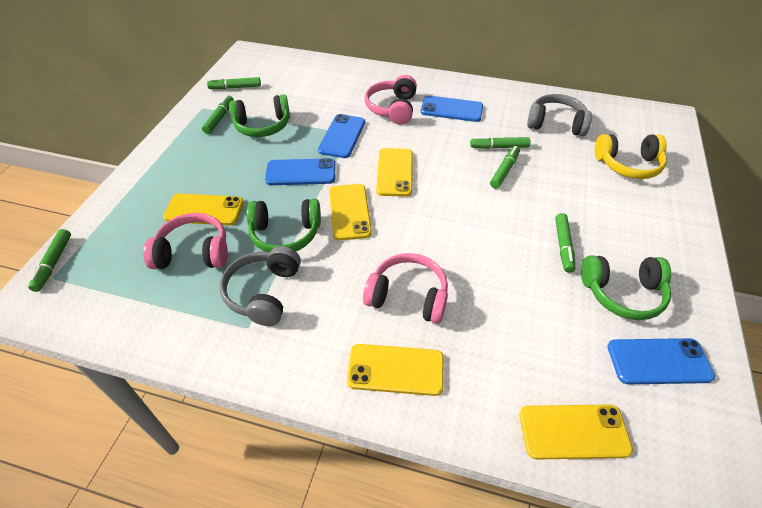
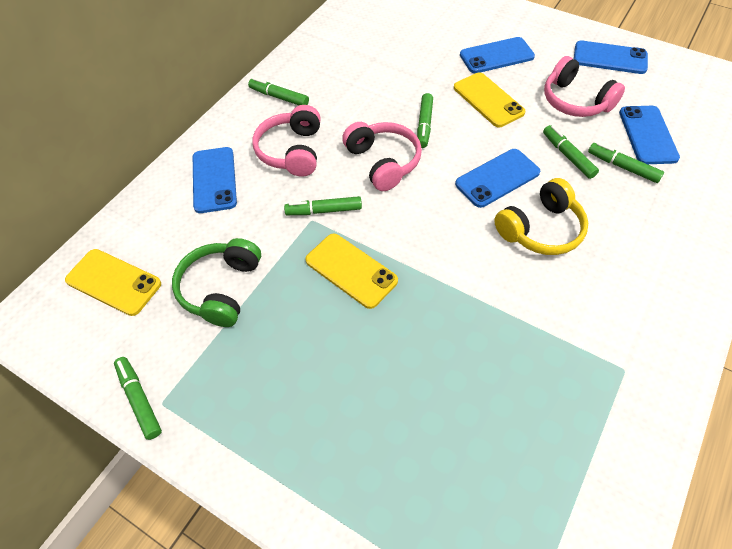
blue phone: 4 -> 5
green headphones: 3 -> 1
grey headphones: 2 -> 0
yellow phone: 5 -> 3

